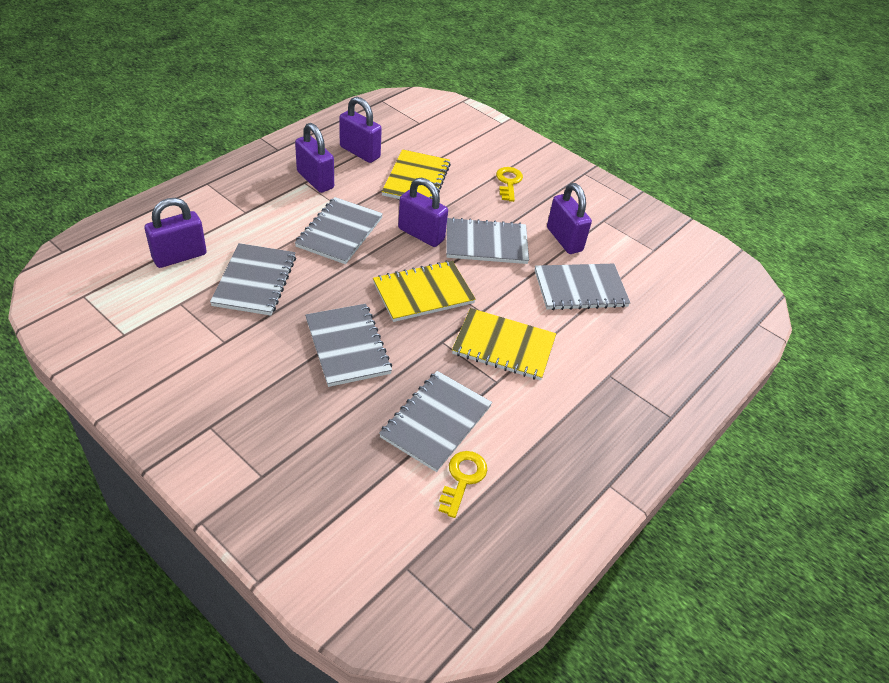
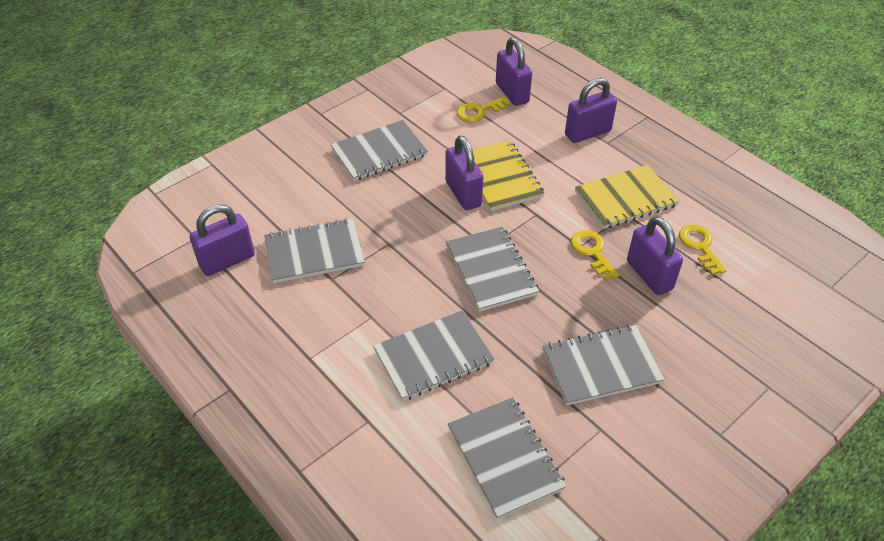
yellow key: 2 -> 3
yellow notebook: 3 -> 2

